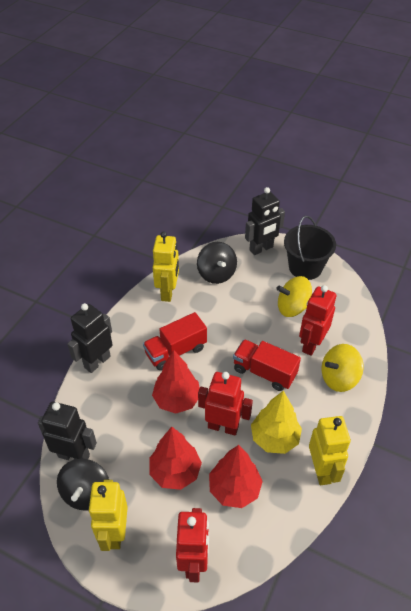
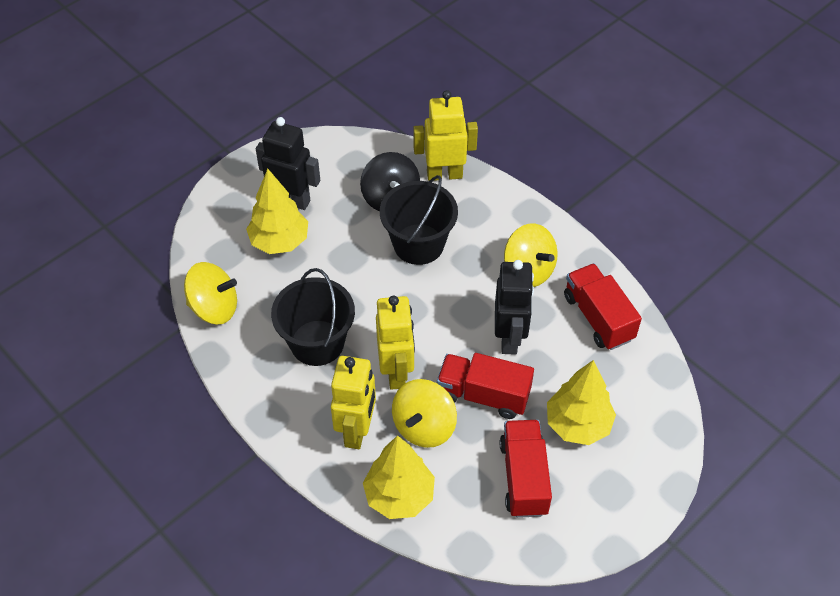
black bucket: 1 -> 2
black robot: 3 -> 2
black spinning top: 2 -> 1
red robot: 3 -> 0
red tree: 3 -> 0
red truck: 2 -> 3
yellow spinning top: 2 -> 3
yellow tree: 1 -> 3

